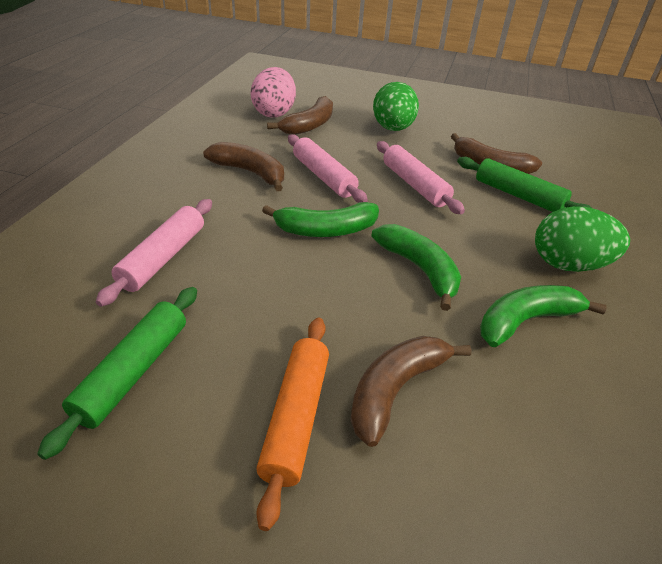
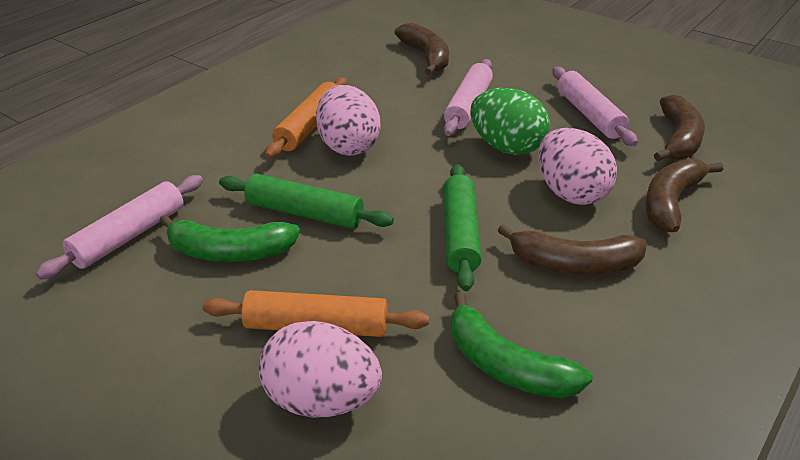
green banana: 3 -> 2
green egg: 2 -> 1
orange rolling pin: 1 -> 2
pink egg: 1 -> 3

